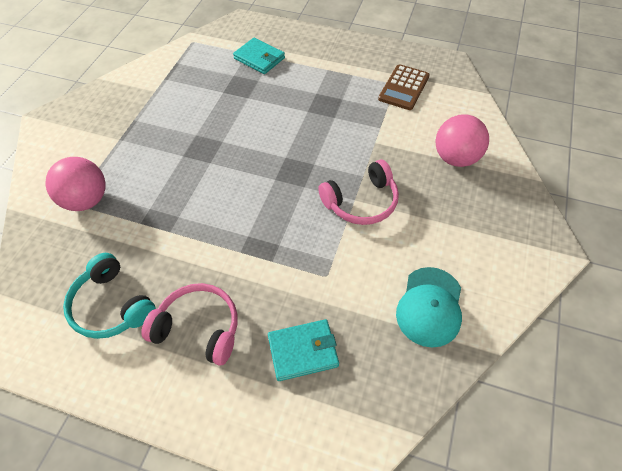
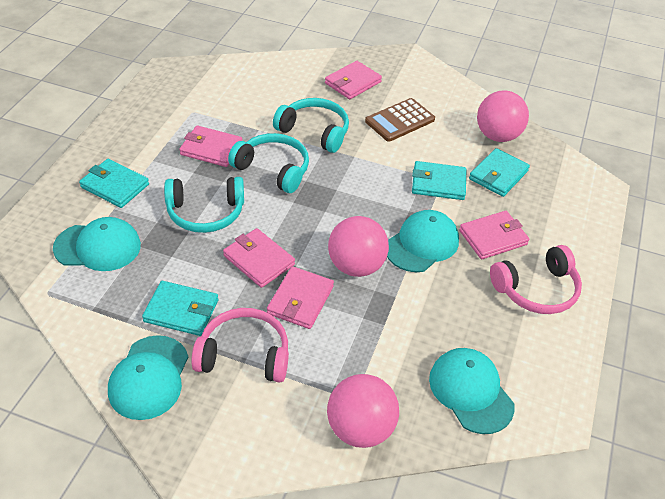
pink ball: 2 -> 3
pink wallet: 0 -> 5
turquoise cap: 1 -> 4
turquoise headphones: 1 -> 3
turquoise wallet: 2 -> 4

